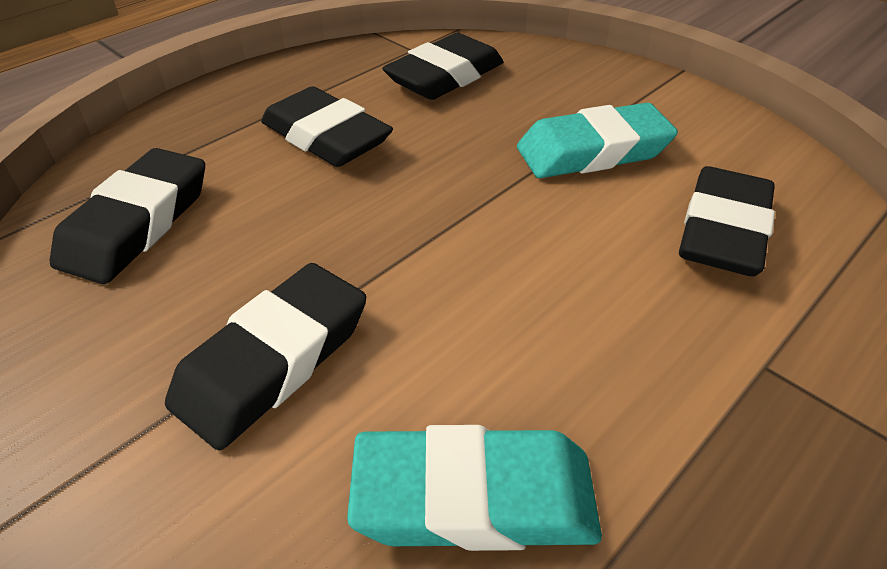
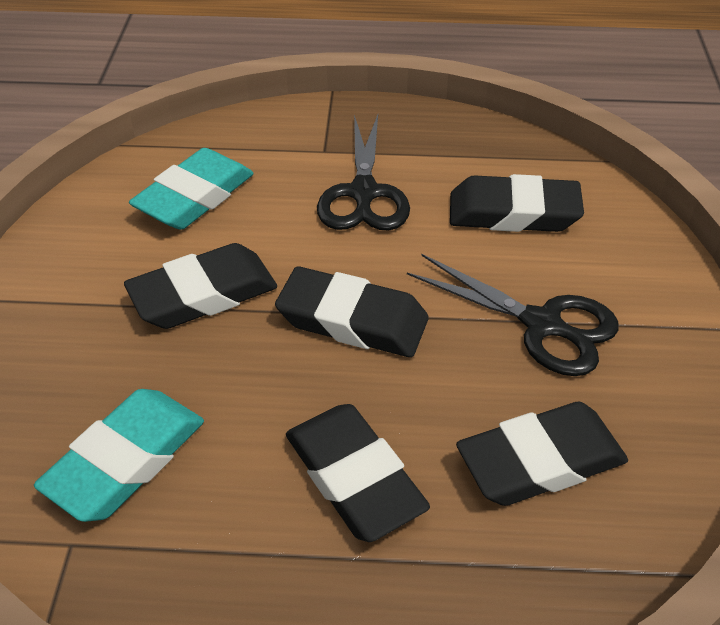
black scissors: 0 -> 2

